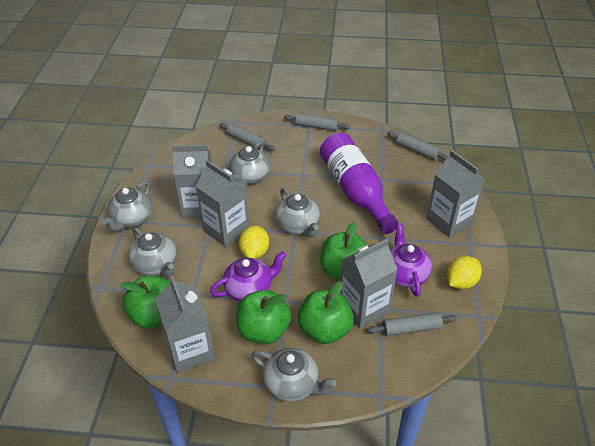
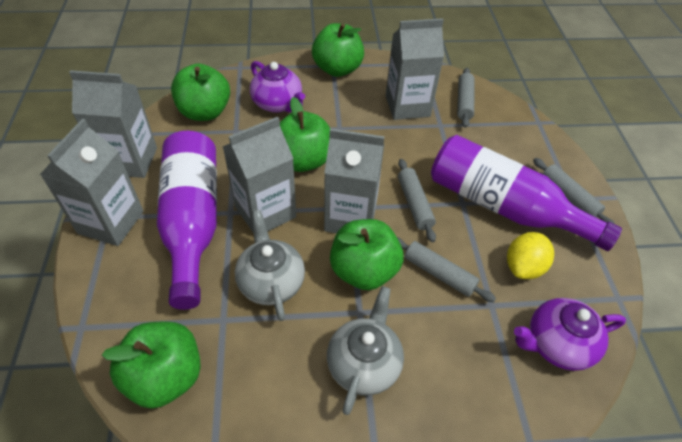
green apple: 4 -> 5
grey teapot: 5 -> 2
purple bottle: 1 -> 2
yellow lemon: 2 -> 1

